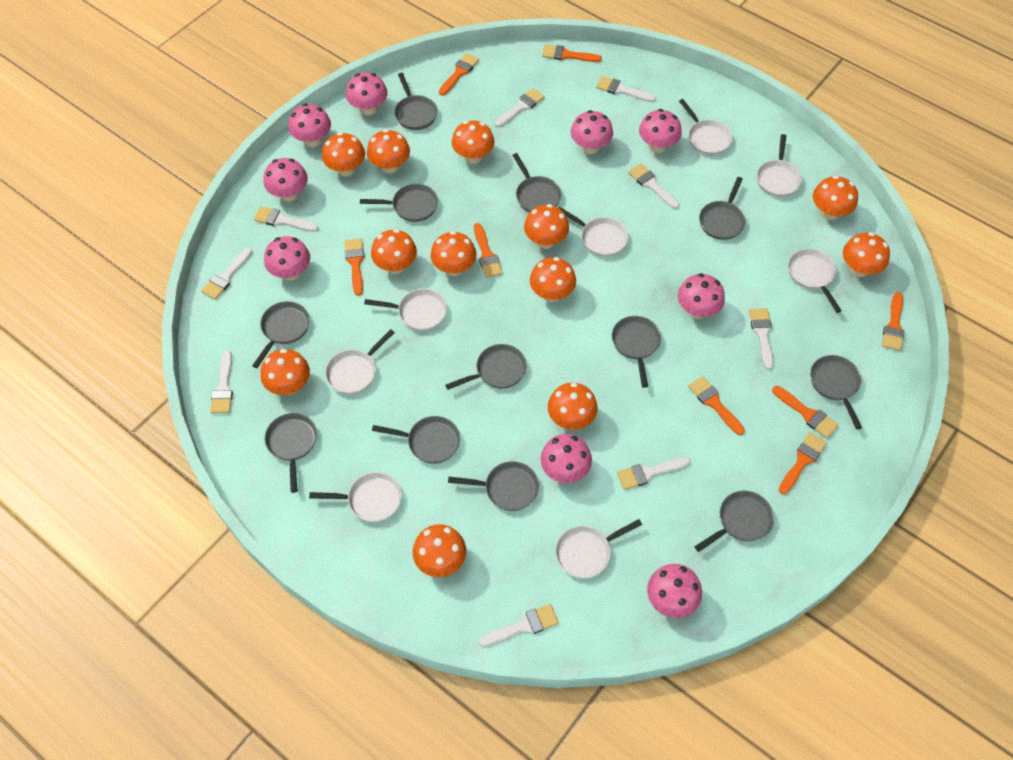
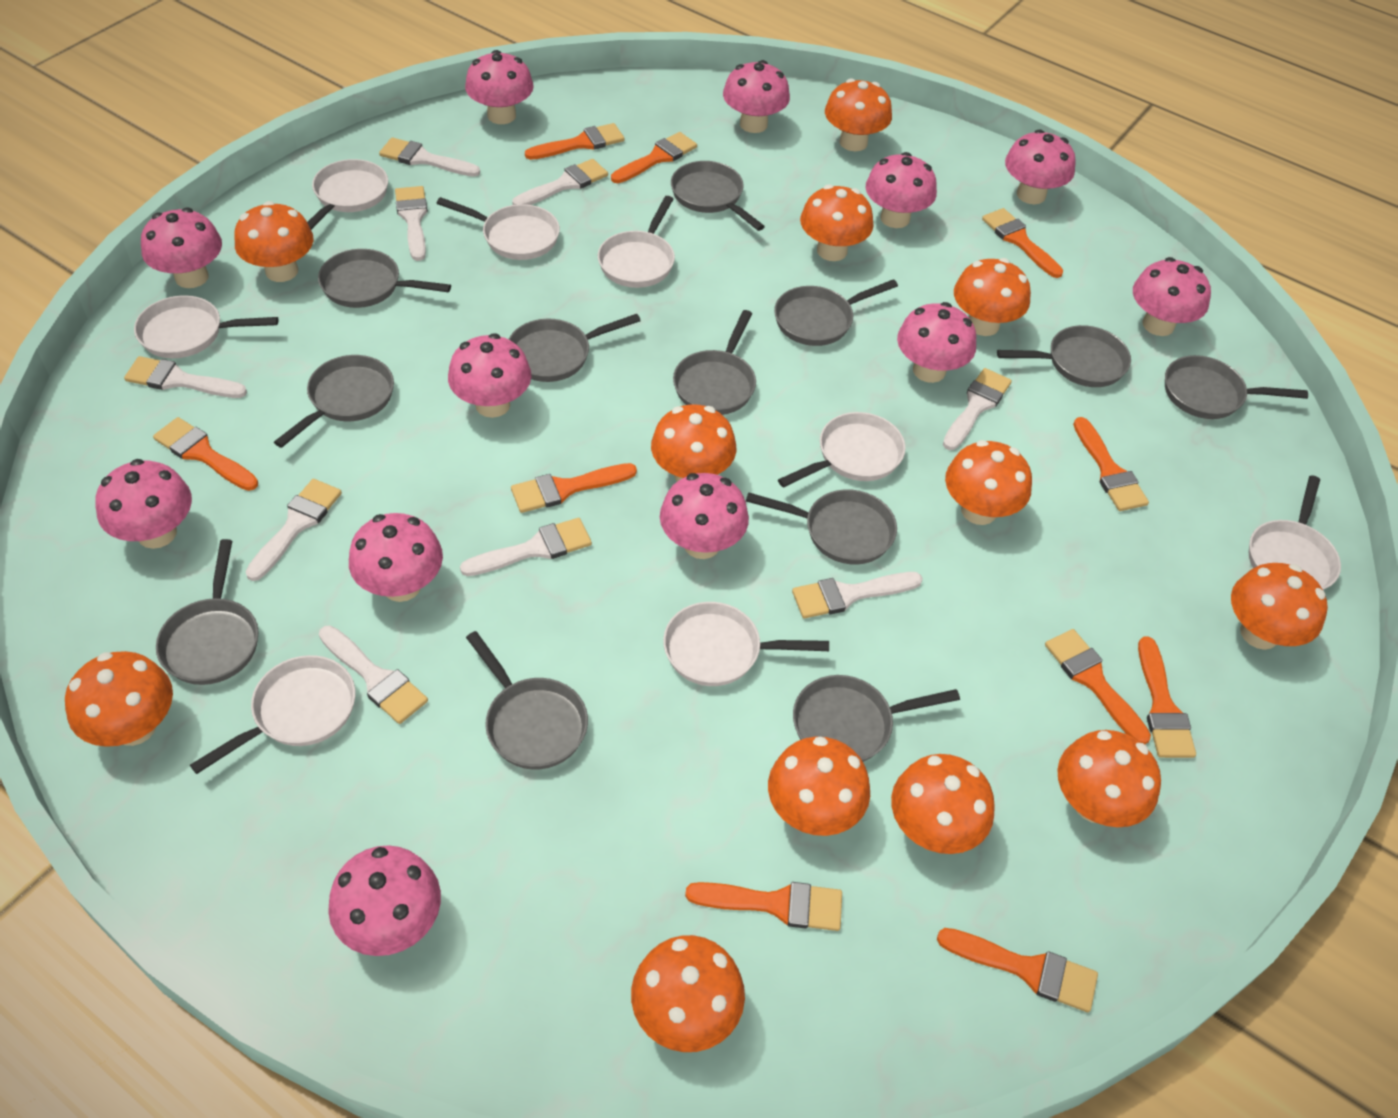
orange brush: 8 -> 10
pink mushroom: 9 -> 12

